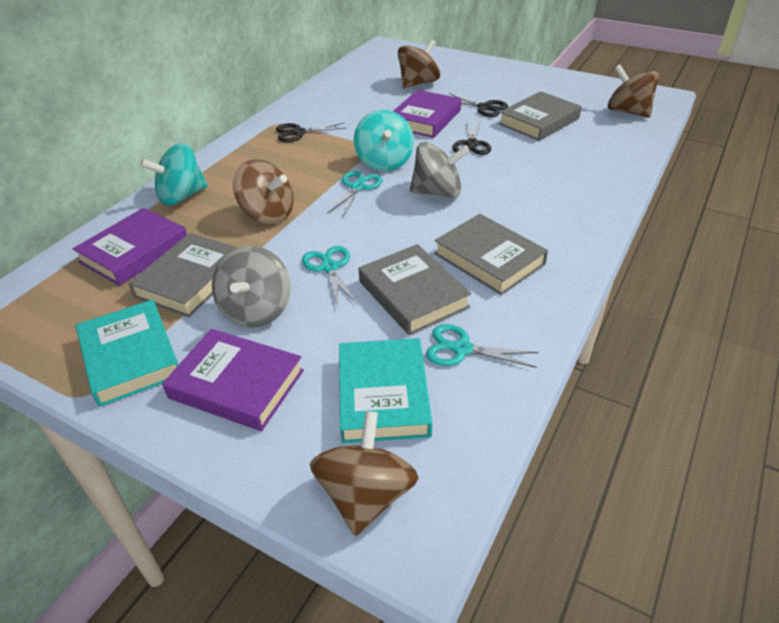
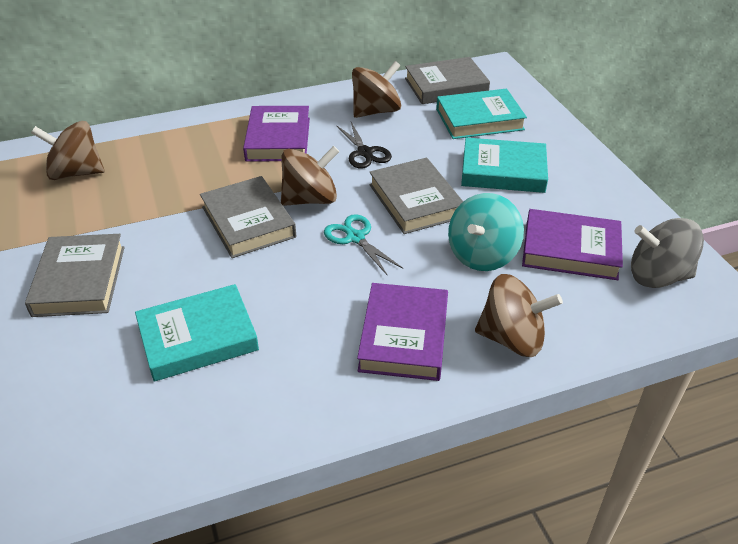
black scissors: 3 -> 1
grey spinning top: 2 -> 1
turquoise book: 2 -> 3
turquoise scissors: 3 -> 1
turquoise spinning top: 2 -> 1

